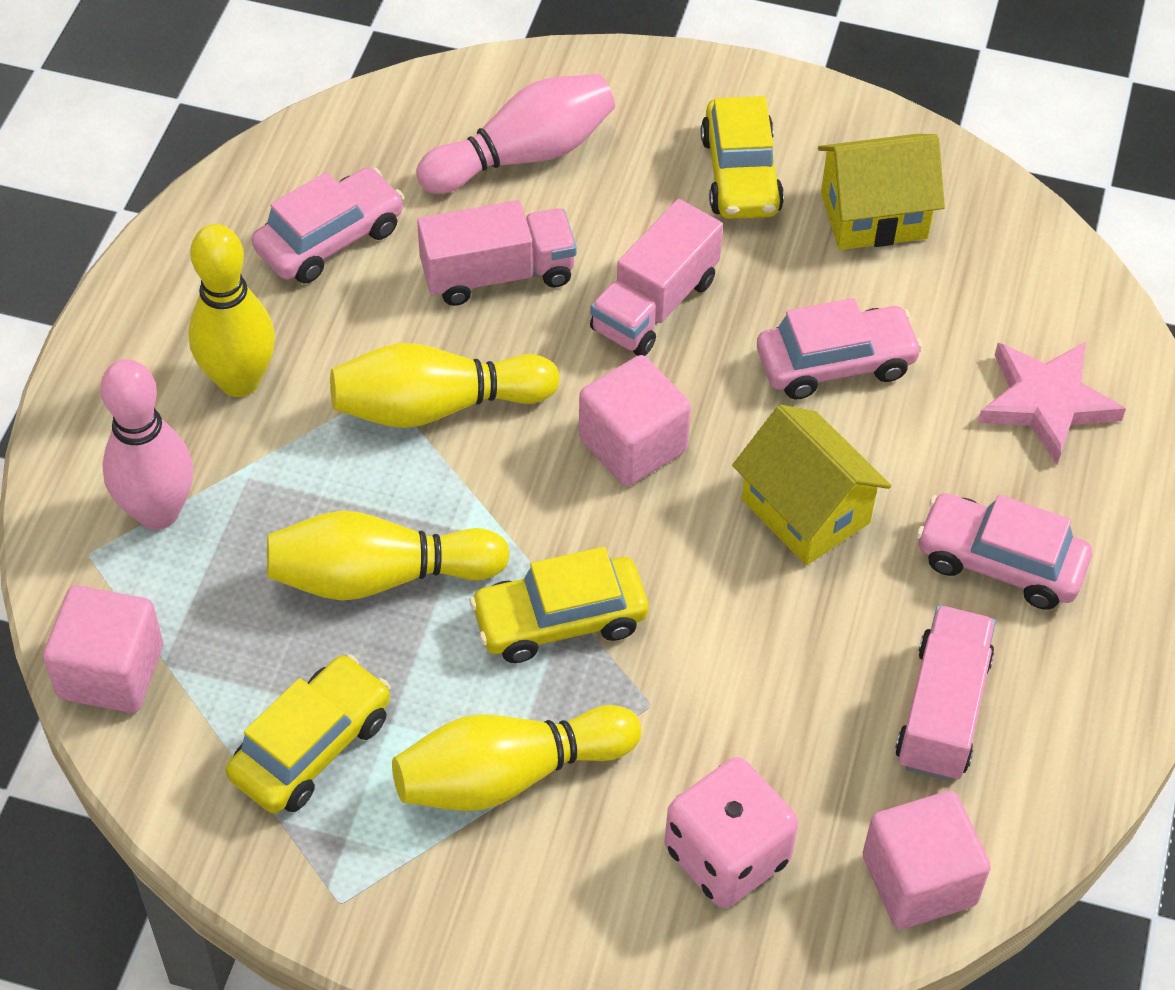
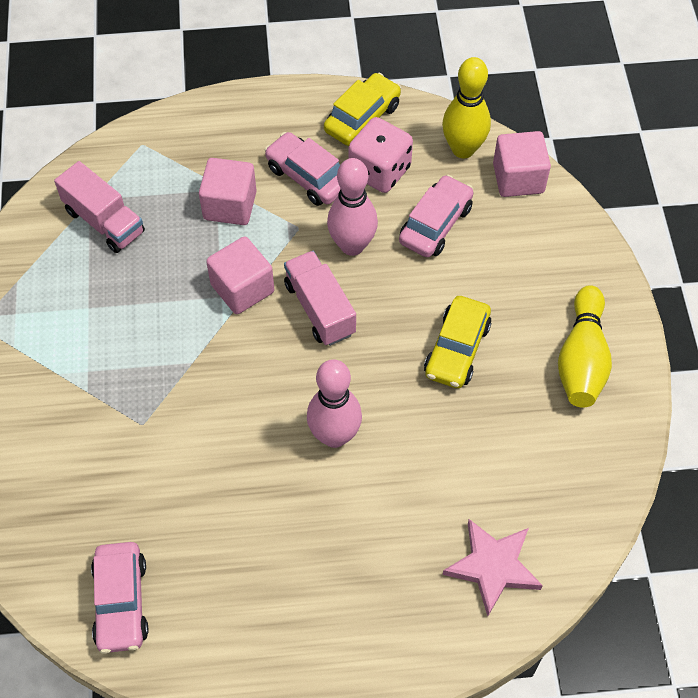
pink truck: 3 -> 2
yellow bowling pin: 4 -> 2
yellow car: 3 -> 2
yellow house: 2 -> 0

